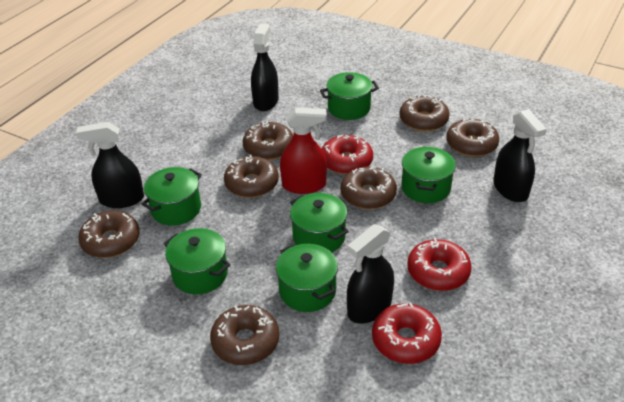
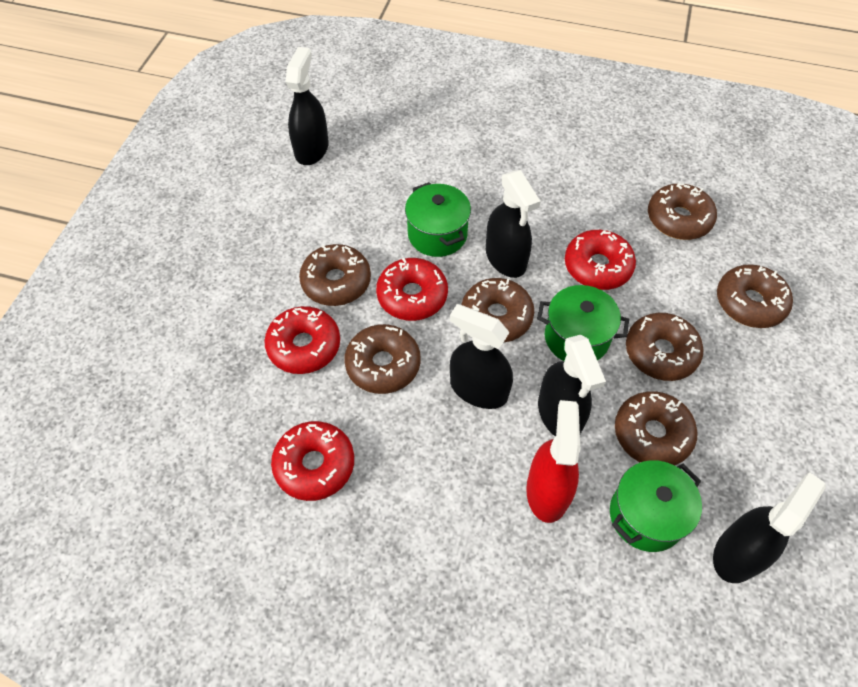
black spray bottle: 4 -> 5
green pot: 6 -> 3
red donut: 3 -> 4

